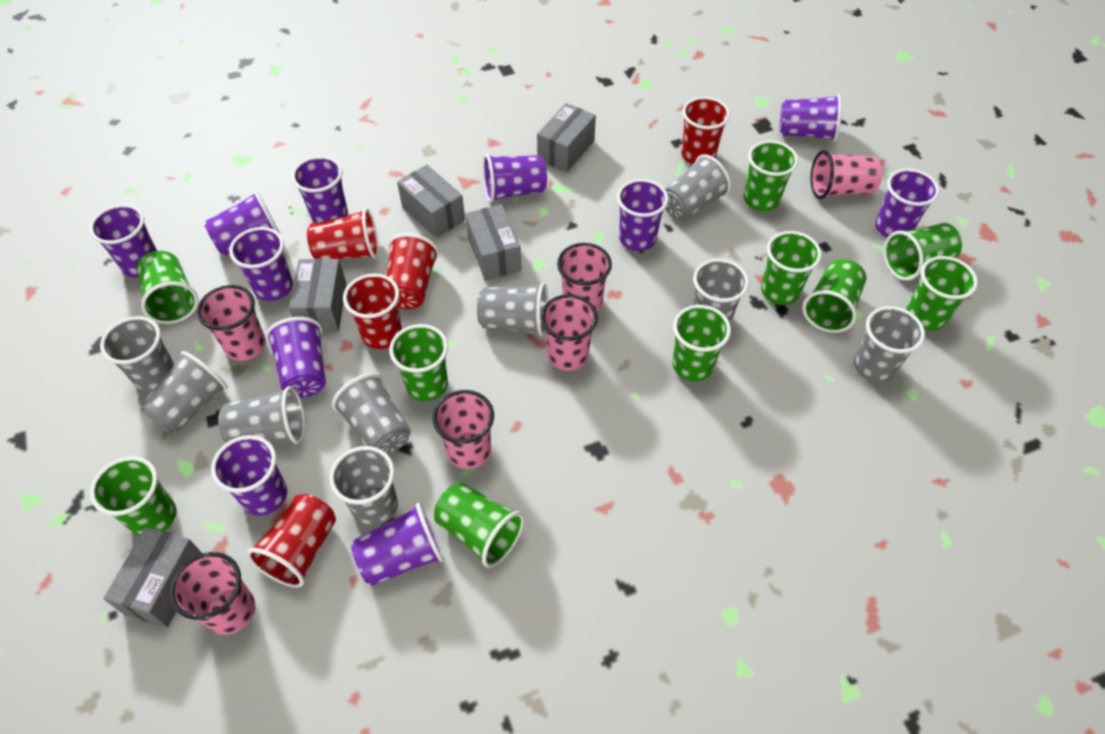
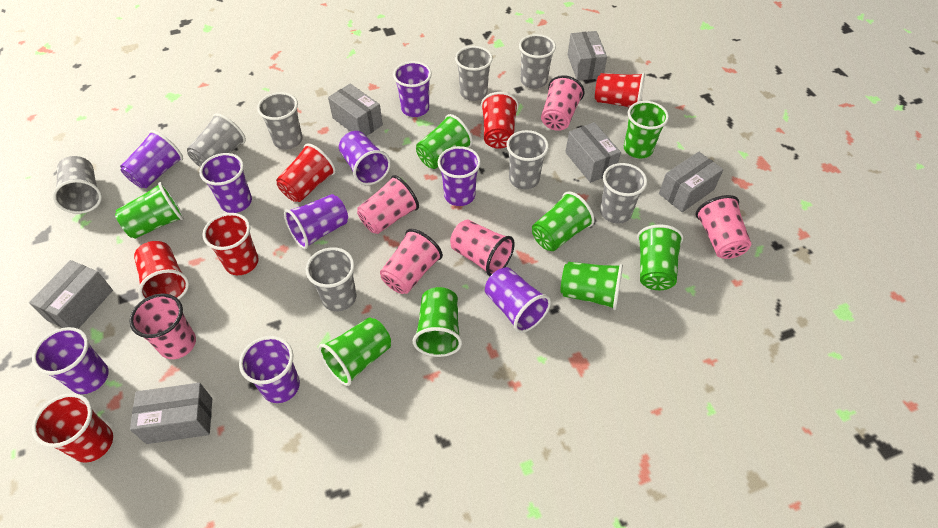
green cup: 10 -> 8
grey box: 5 -> 6
grey cup: 9 -> 8
purple cup: 11 -> 9
red cup: 5 -> 6

